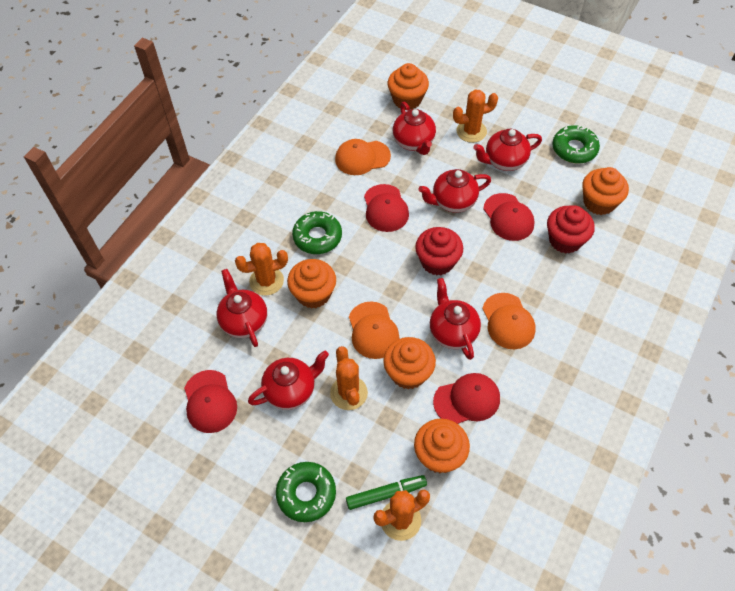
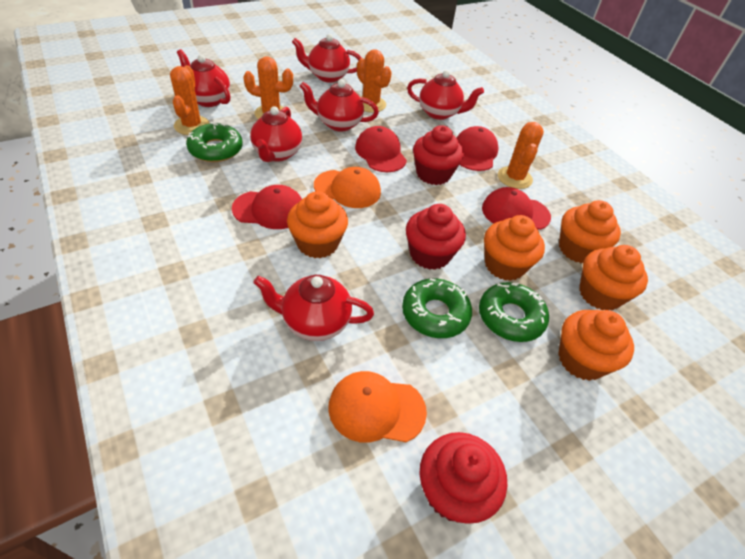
green marker: 1 -> 0
orange cap: 3 -> 2
red cupcake: 2 -> 3

